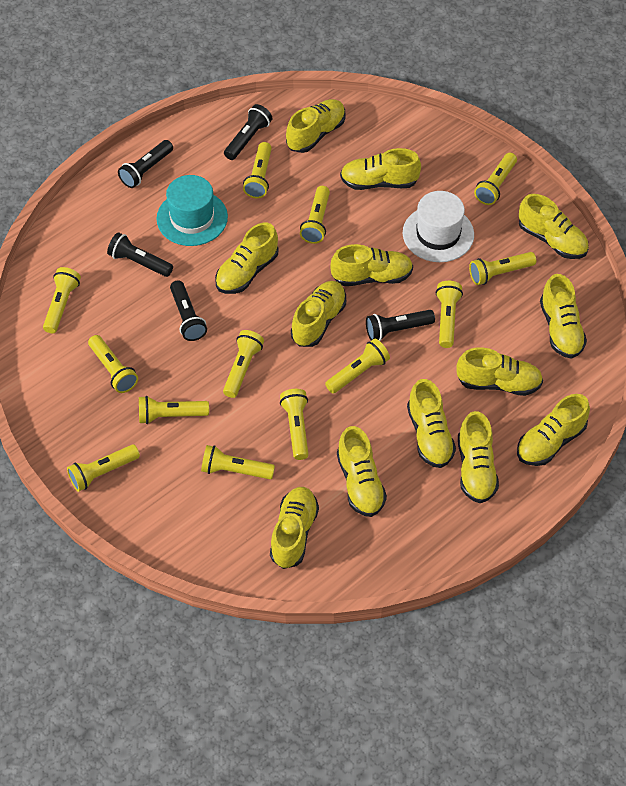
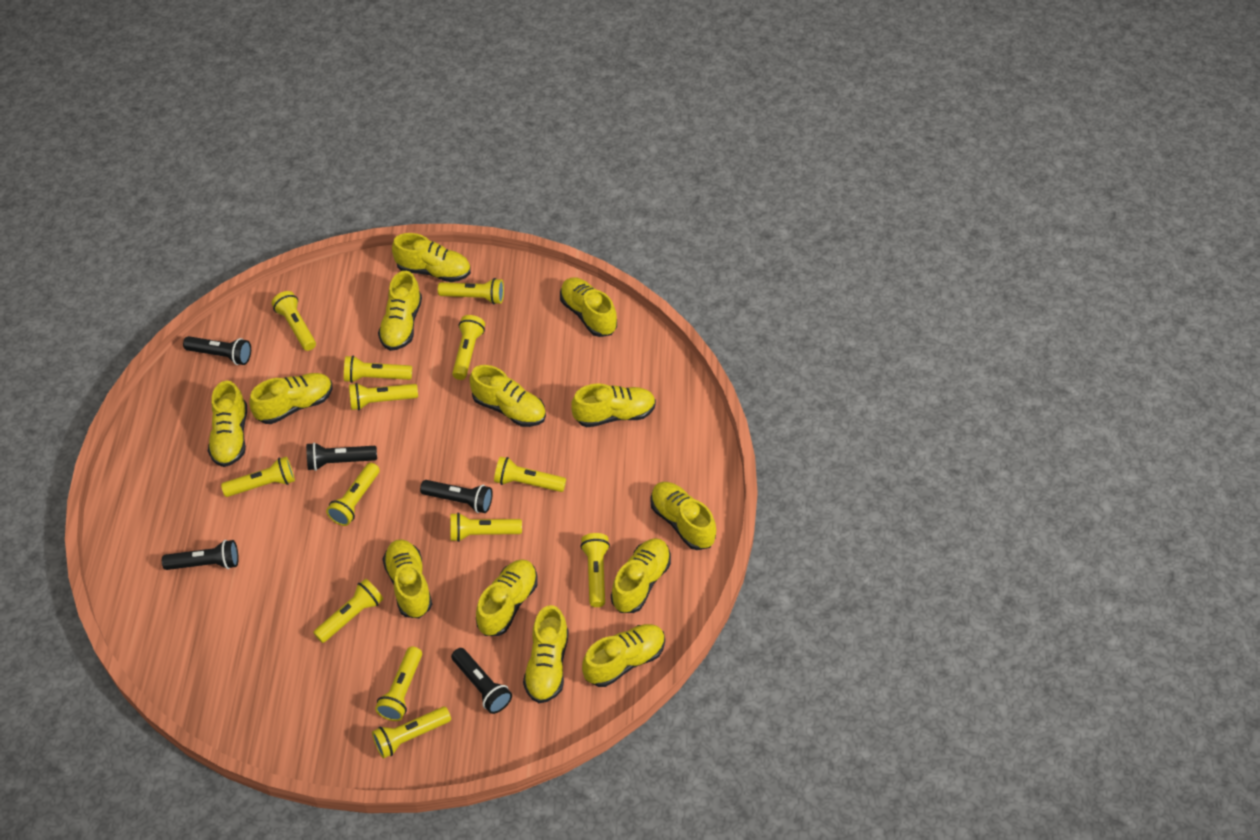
turquoise hat: 1 -> 0
white hat: 1 -> 0

